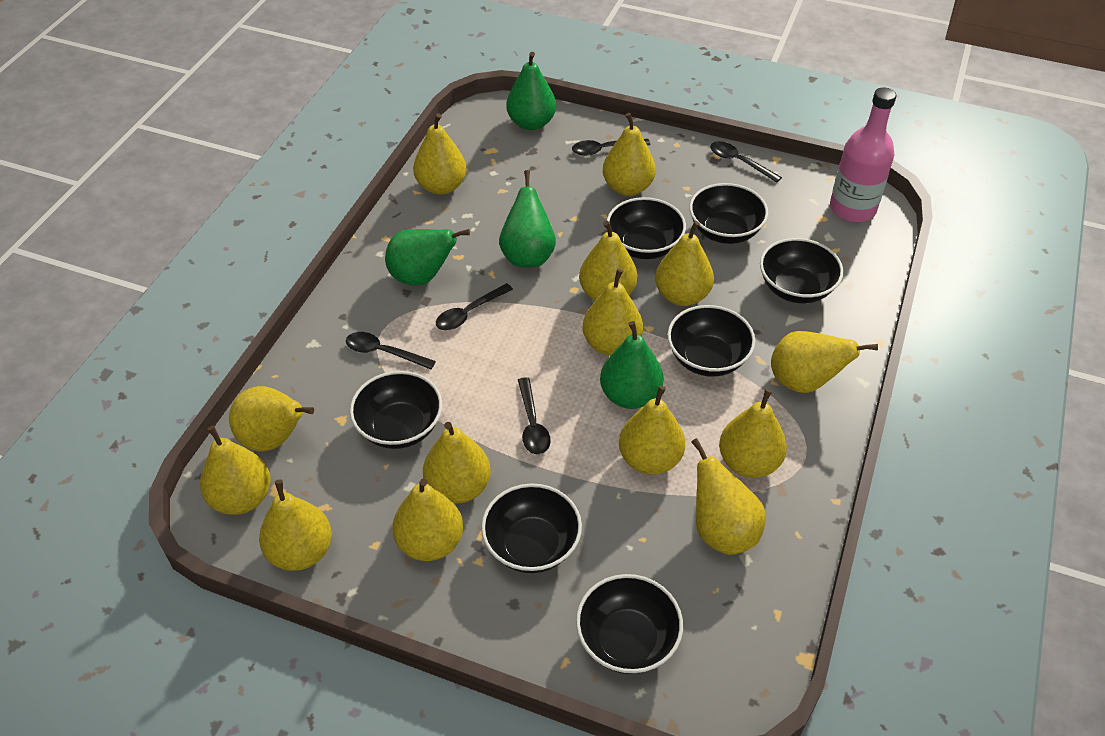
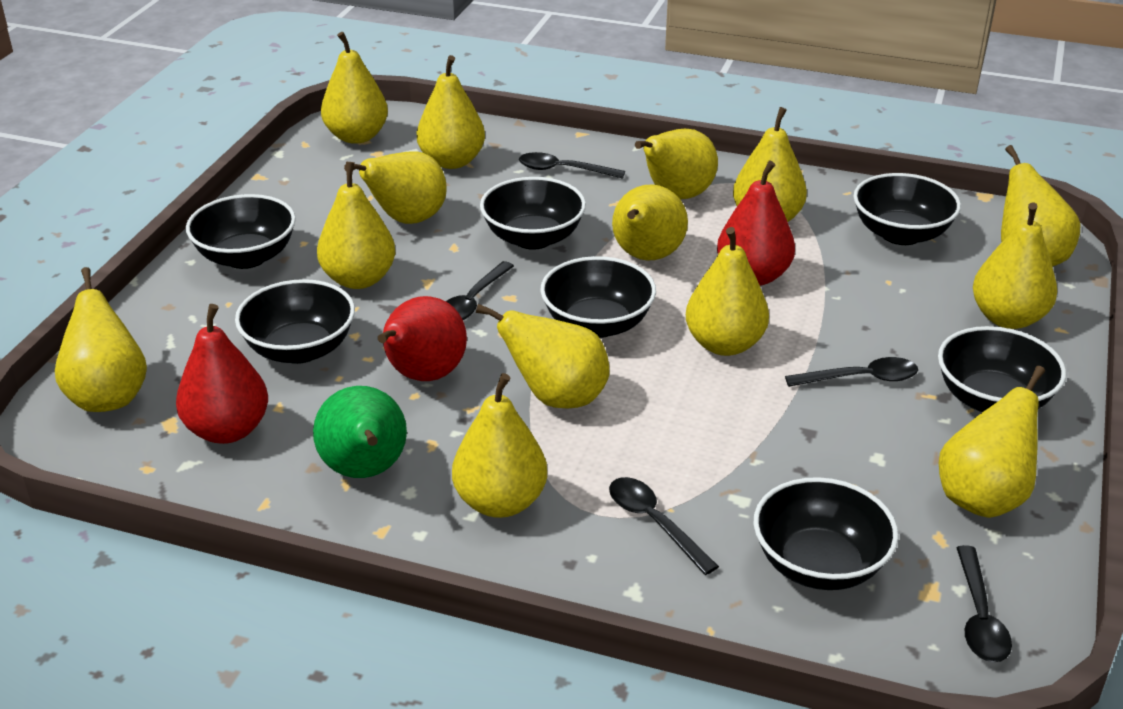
green pear: 4 -> 1
pink bottle: 1 -> 0
red pear: 0 -> 3

